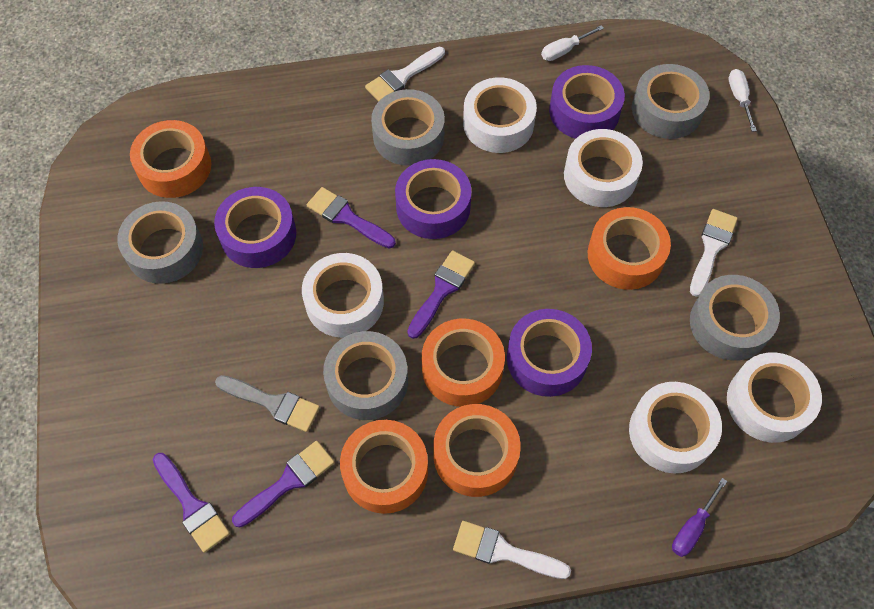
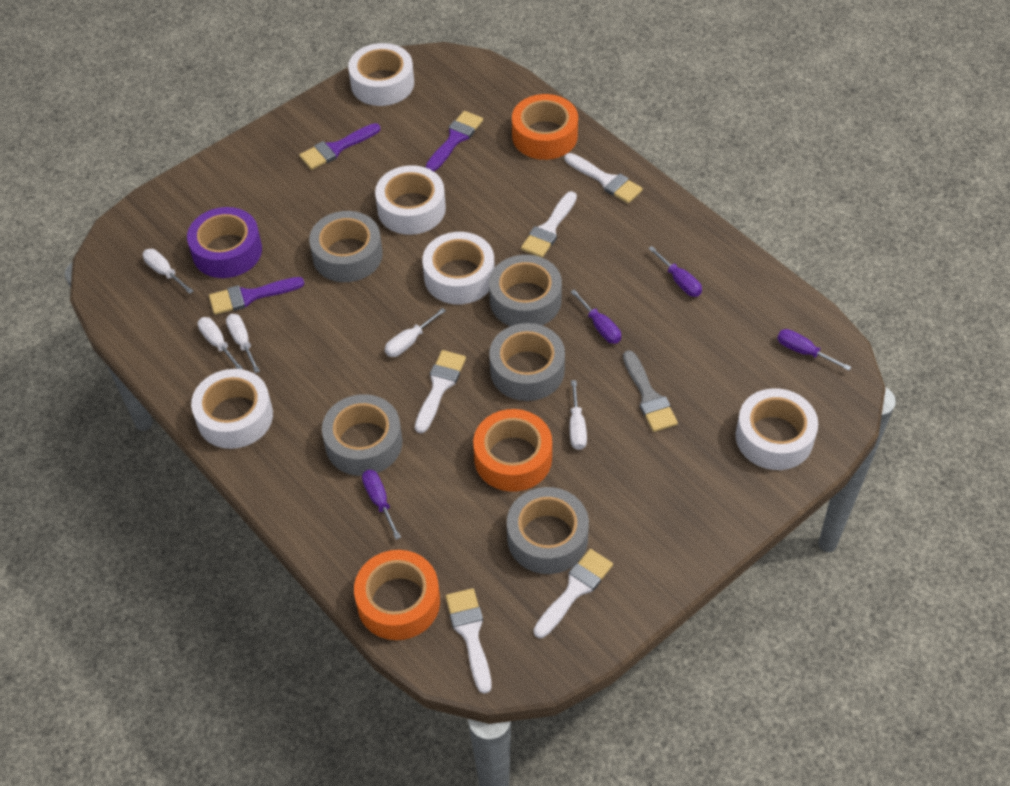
orange tape: 5 -> 3
purple brush: 4 -> 3
purple screwdriver: 1 -> 4
purple tape: 4 -> 1
white brush: 3 -> 5
white screwdriver: 2 -> 5

